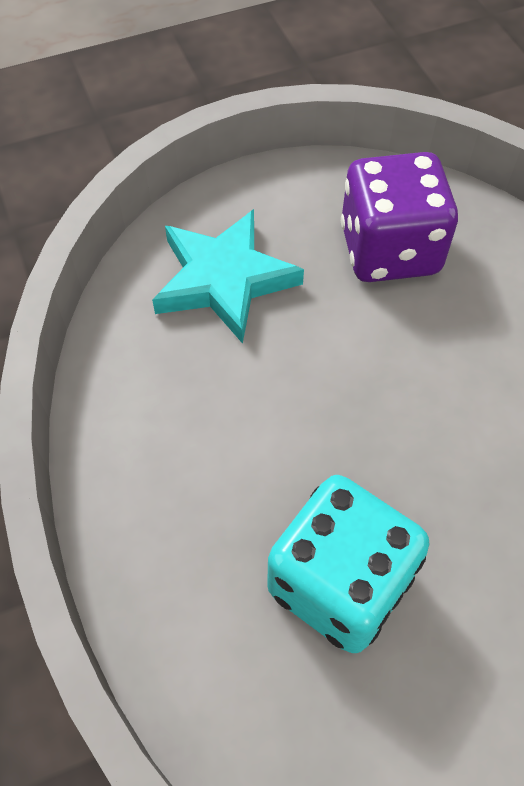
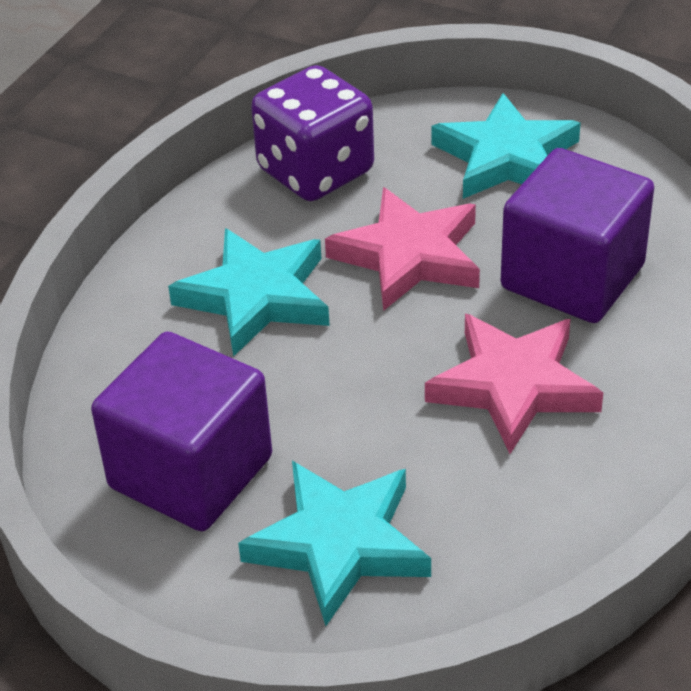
pink star: 0 -> 2
purple cube: 0 -> 2
turquoise dice: 1 -> 0
turquoise star: 1 -> 3

